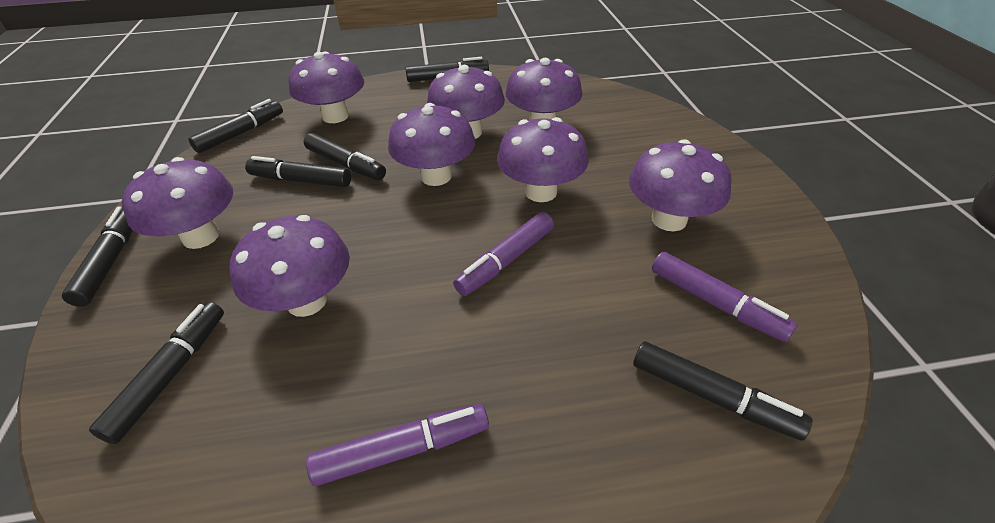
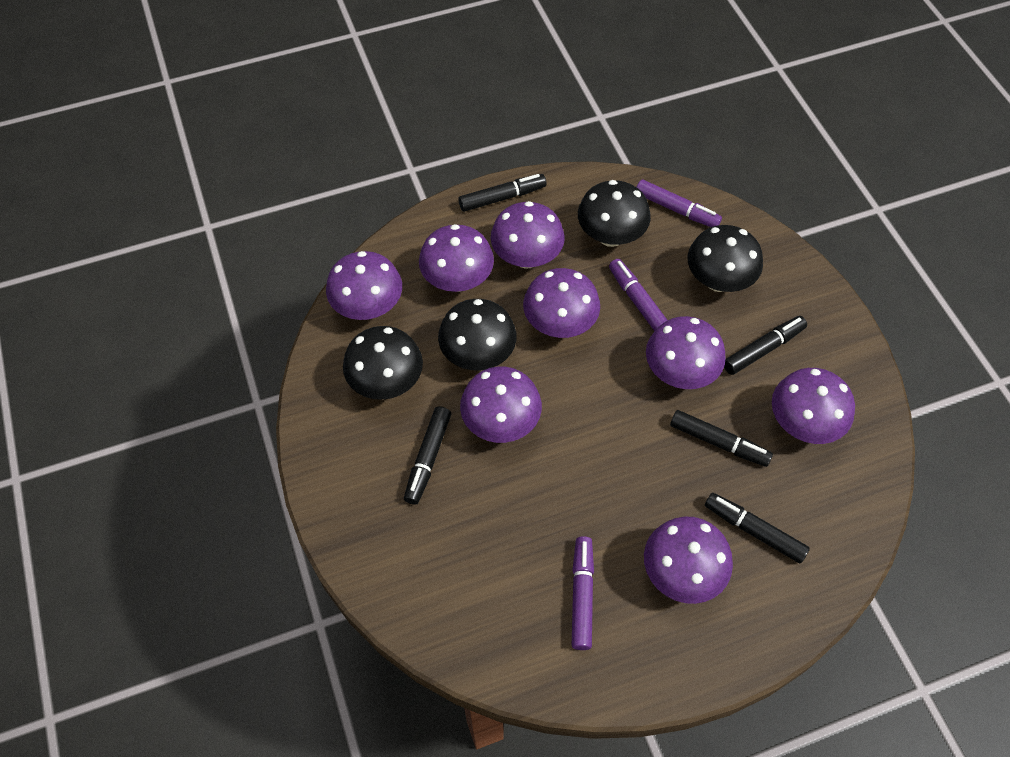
black marker: 7 -> 5
black mushroom: 0 -> 4

